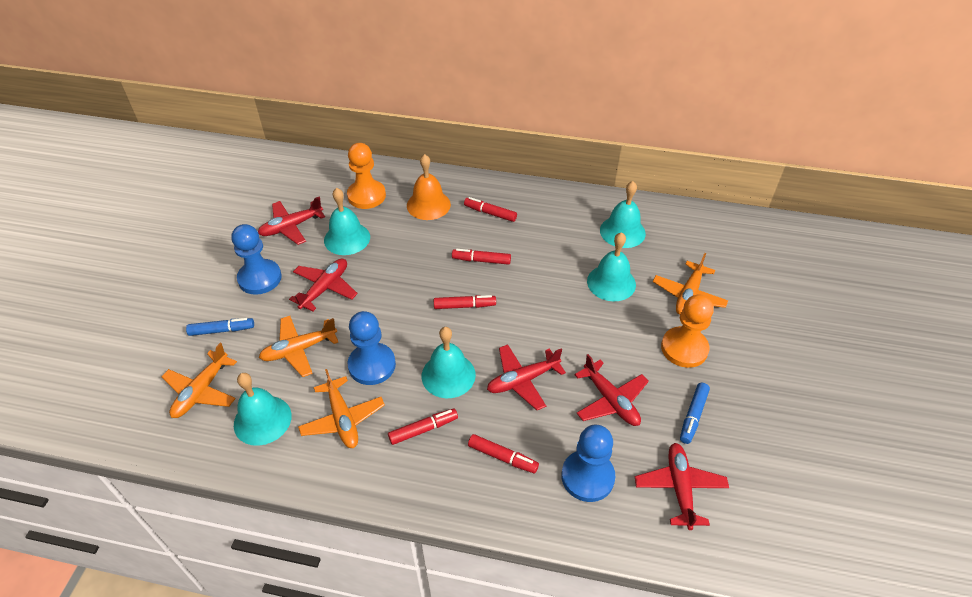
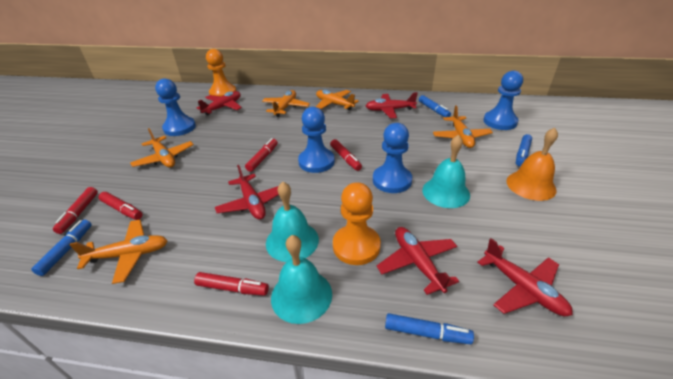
blue marker: 2 -> 4
blue pawn: 3 -> 4
orange plane: 4 -> 5
turquoise bell: 5 -> 3

